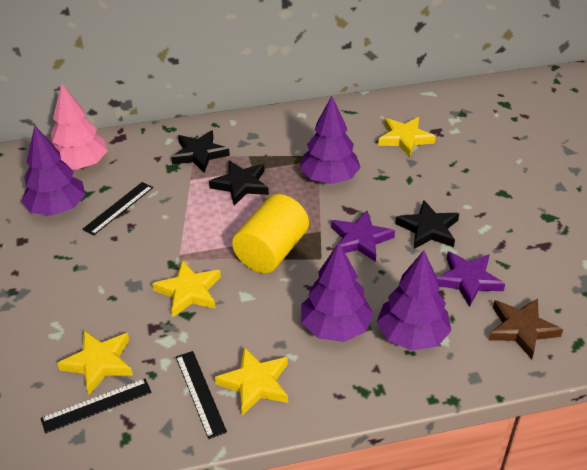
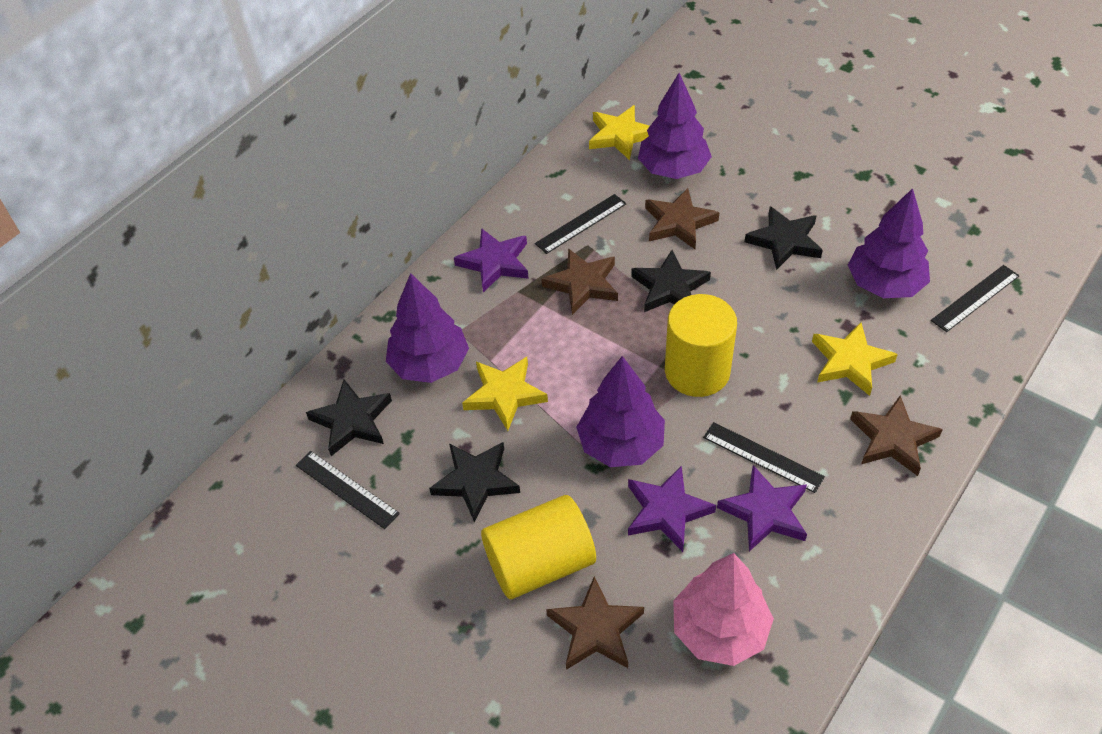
black ruler: 3 -> 4
black star: 3 -> 4
brown star: 1 -> 4
purple star: 2 -> 3
yellow cylinder: 1 -> 2
yellow star: 4 -> 3

